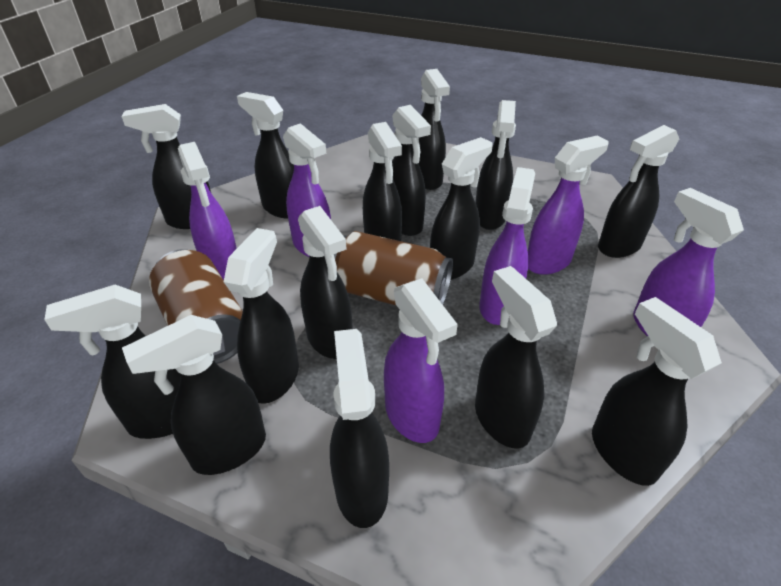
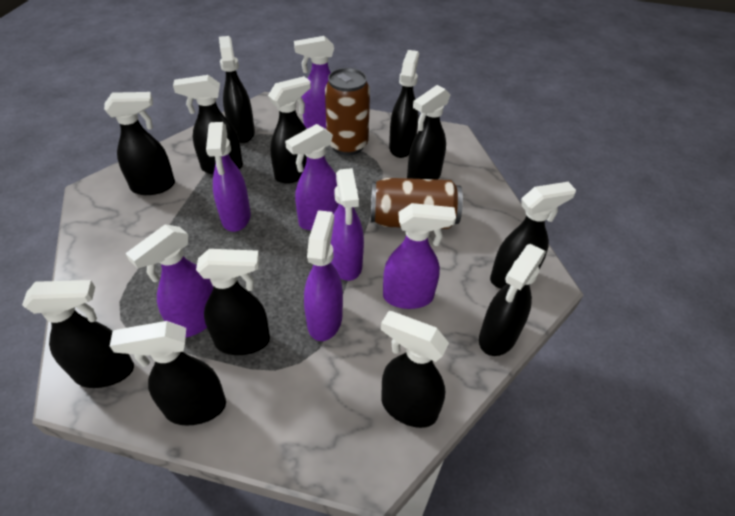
black spray bottle: 15 -> 12
purple spray bottle: 6 -> 7

